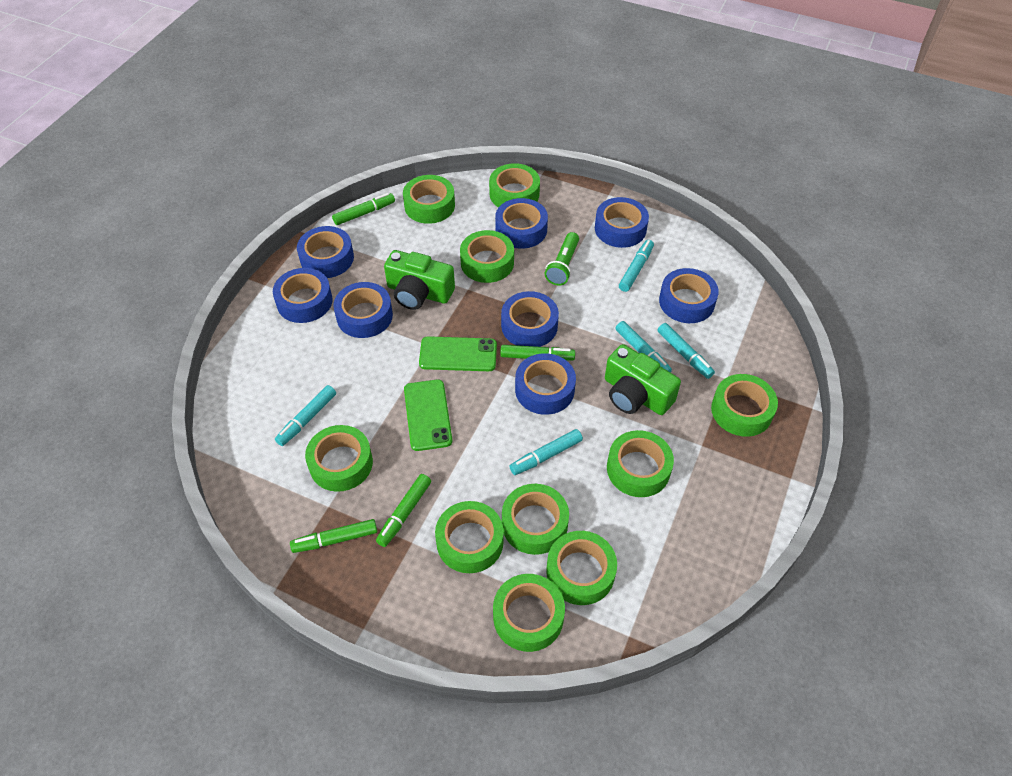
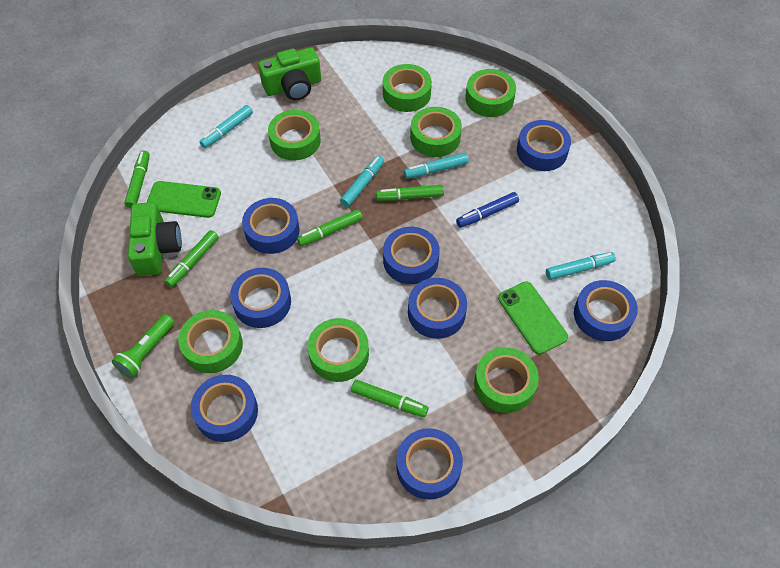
blue marker: 0 -> 1
green marker: 4 -> 5
green tape: 10 -> 7
turquoise marker: 5 -> 4

